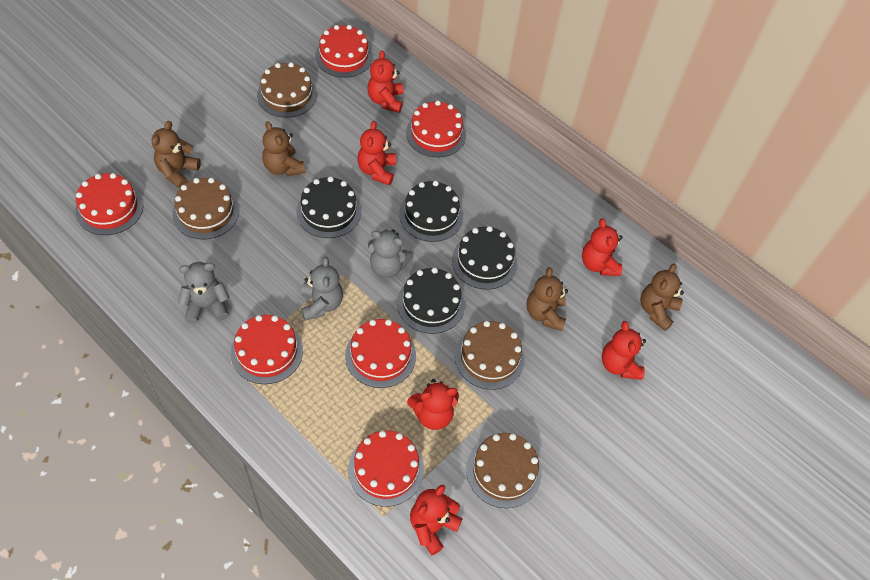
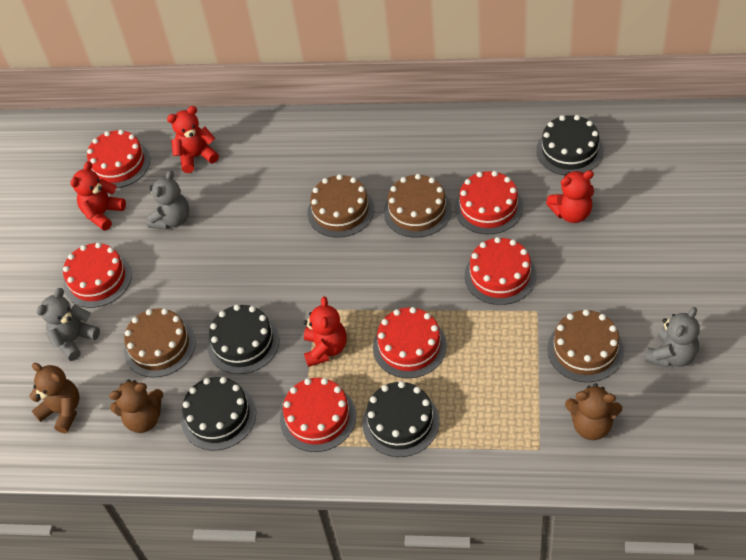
brown teddy bear: 4 -> 3
red teddy bear: 6 -> 4

